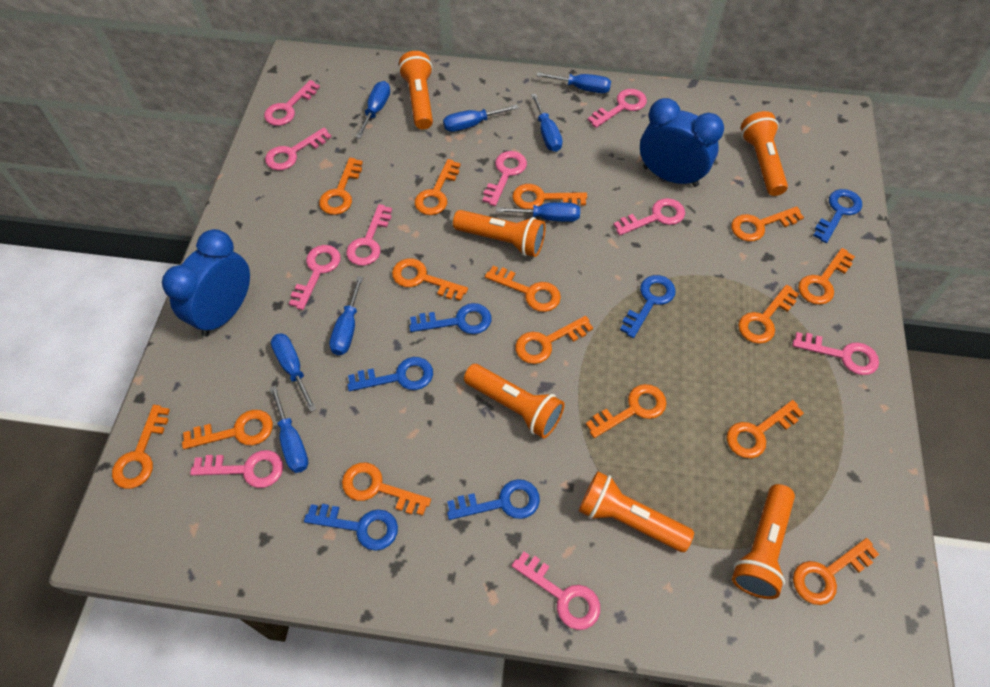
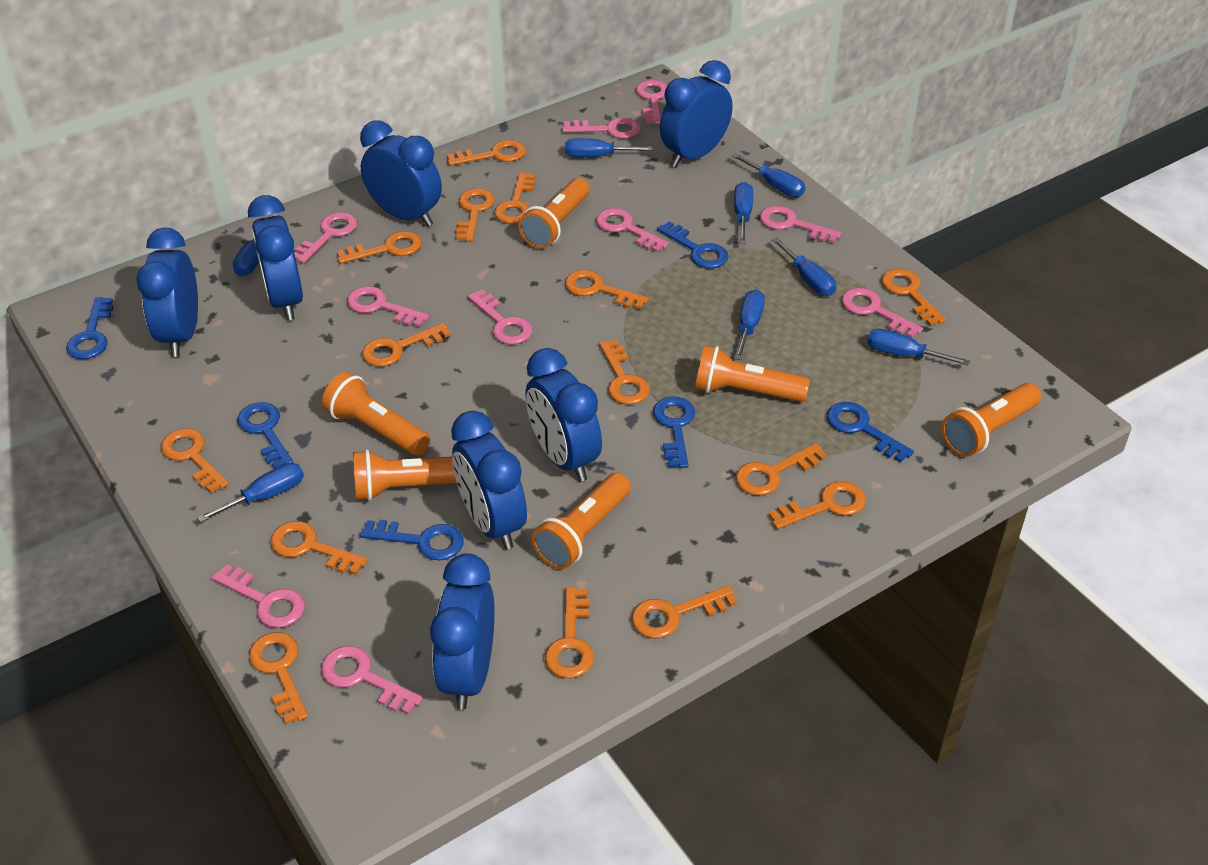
blue clock: 2 -> 7

